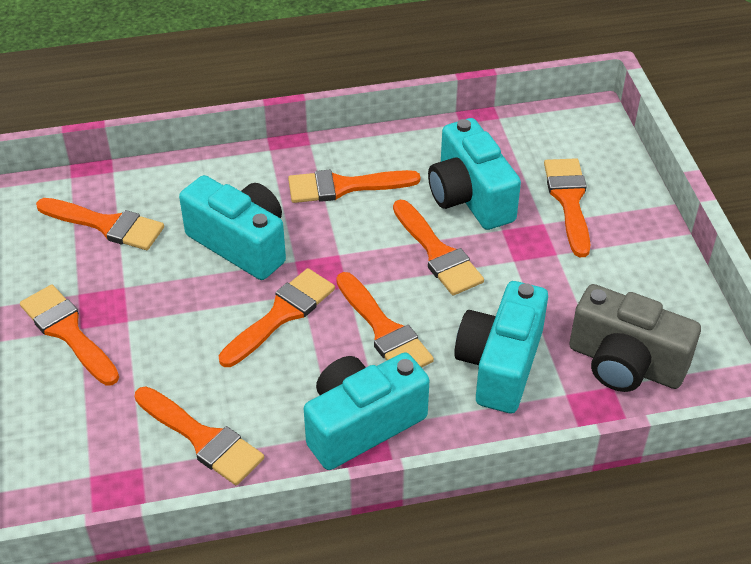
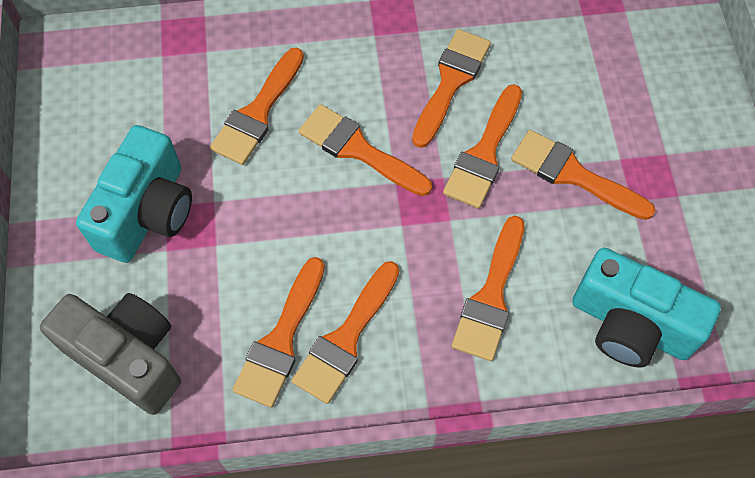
turquoise camera: 4 -> 2

